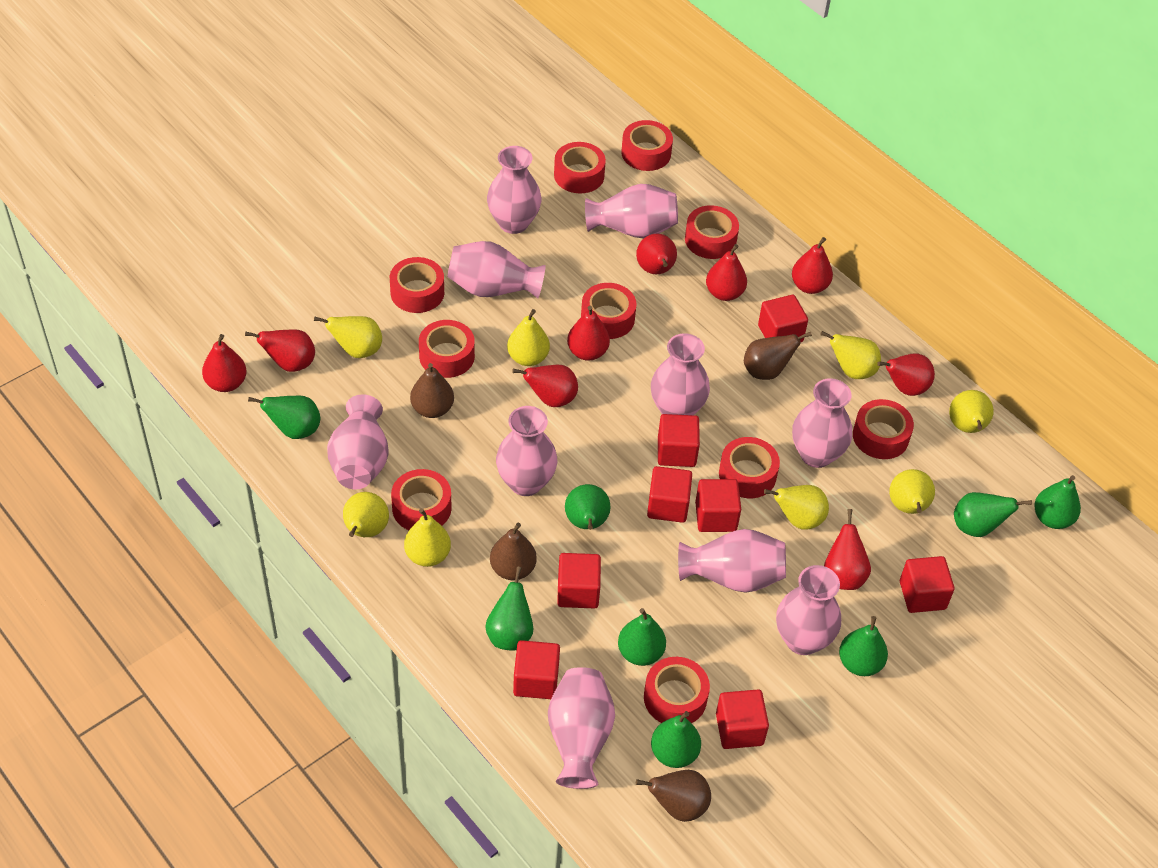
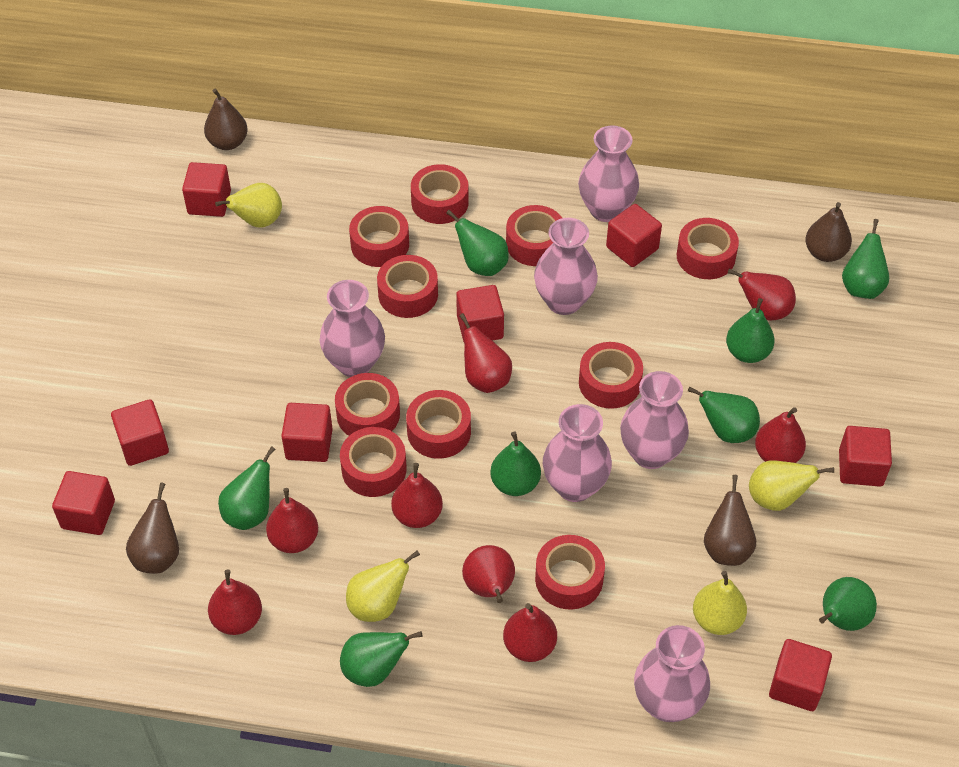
pink vase: 10 -> 6
red pear: 9 -> 8
yellow pear: 8 -> 4

